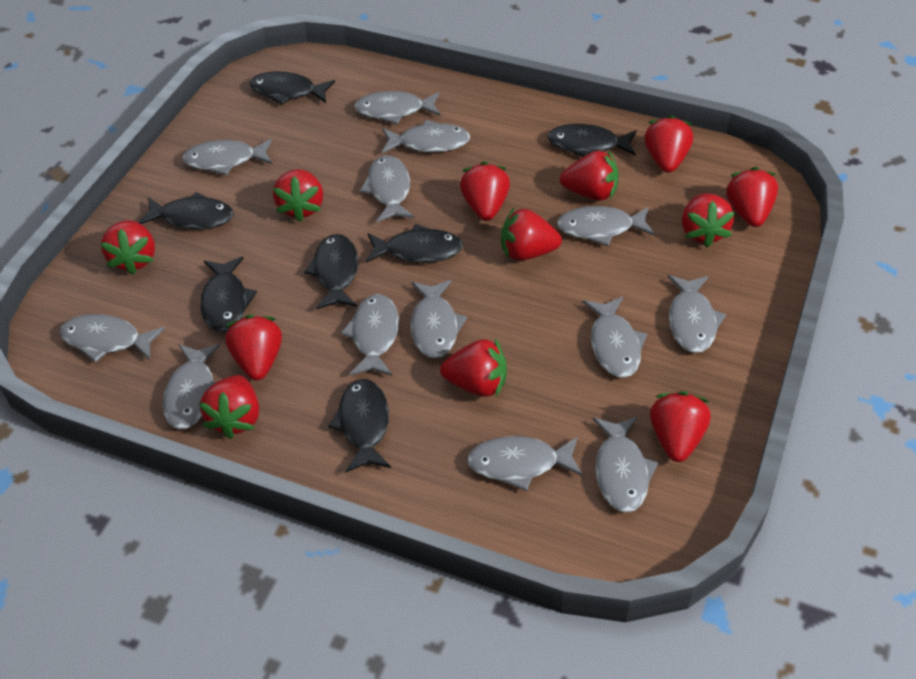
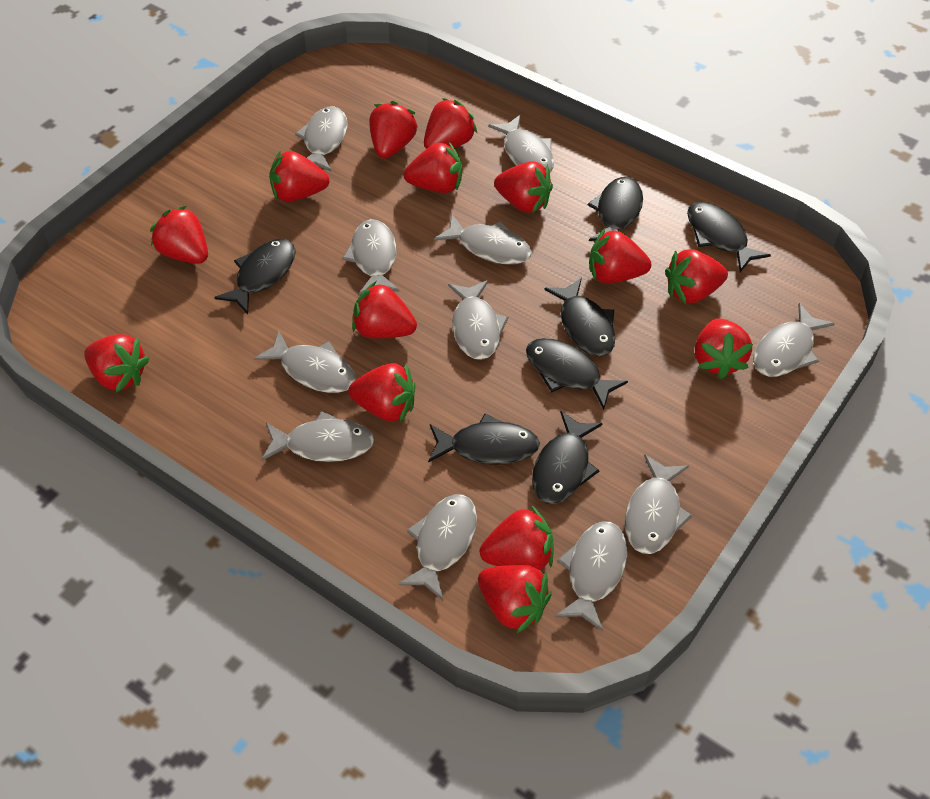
grey fish: 13 -> 11
red strawberry: 12 -> 14

